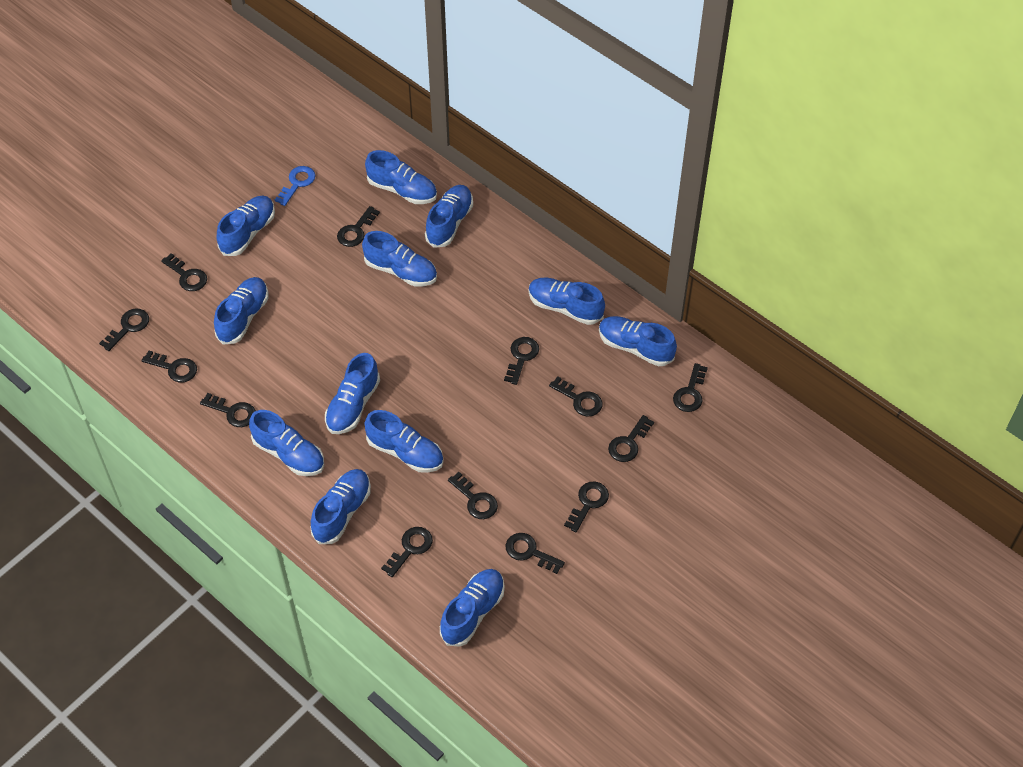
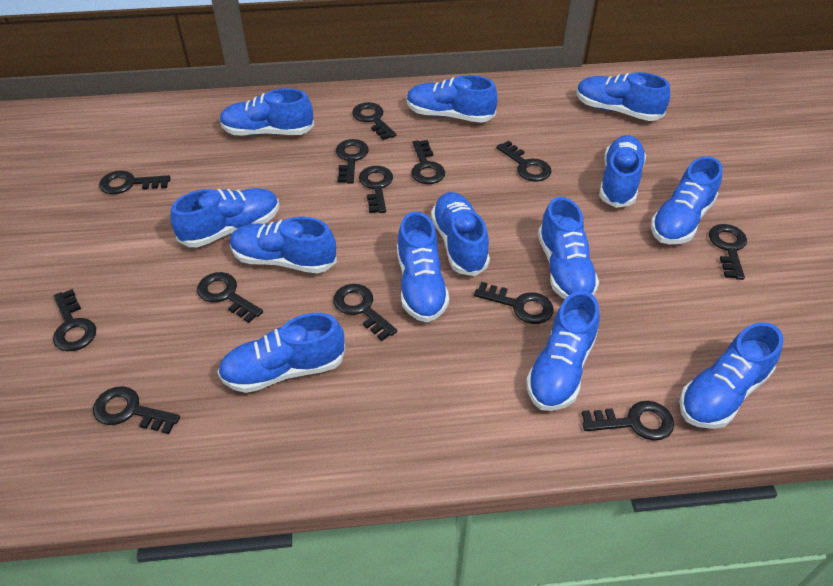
blue key: 1 -> 0
blue shoe: 12 -> 13

